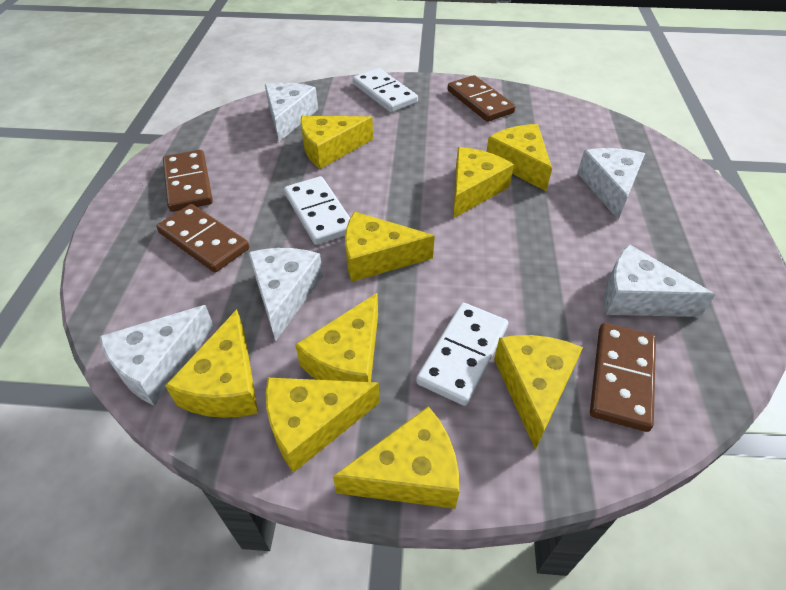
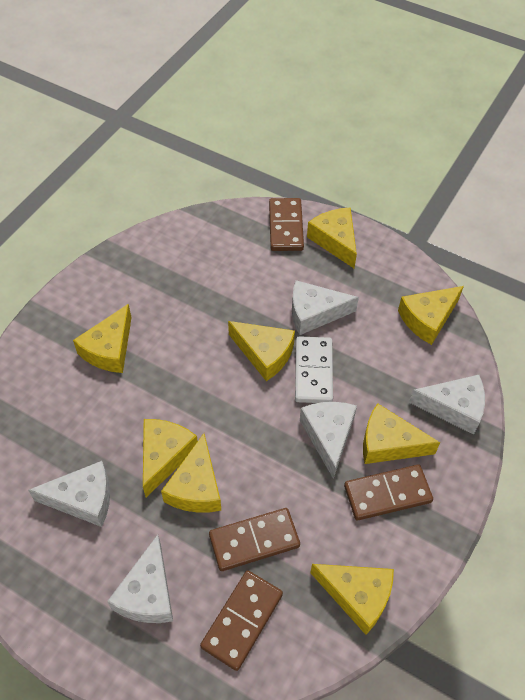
white domino: 3 -> 1
yellow cheese: 9 -> 8

